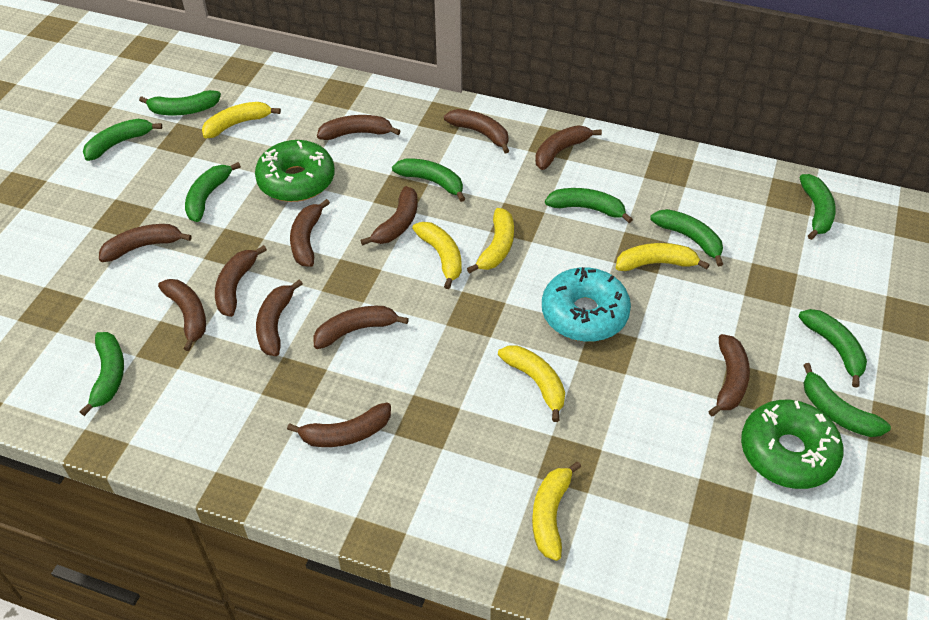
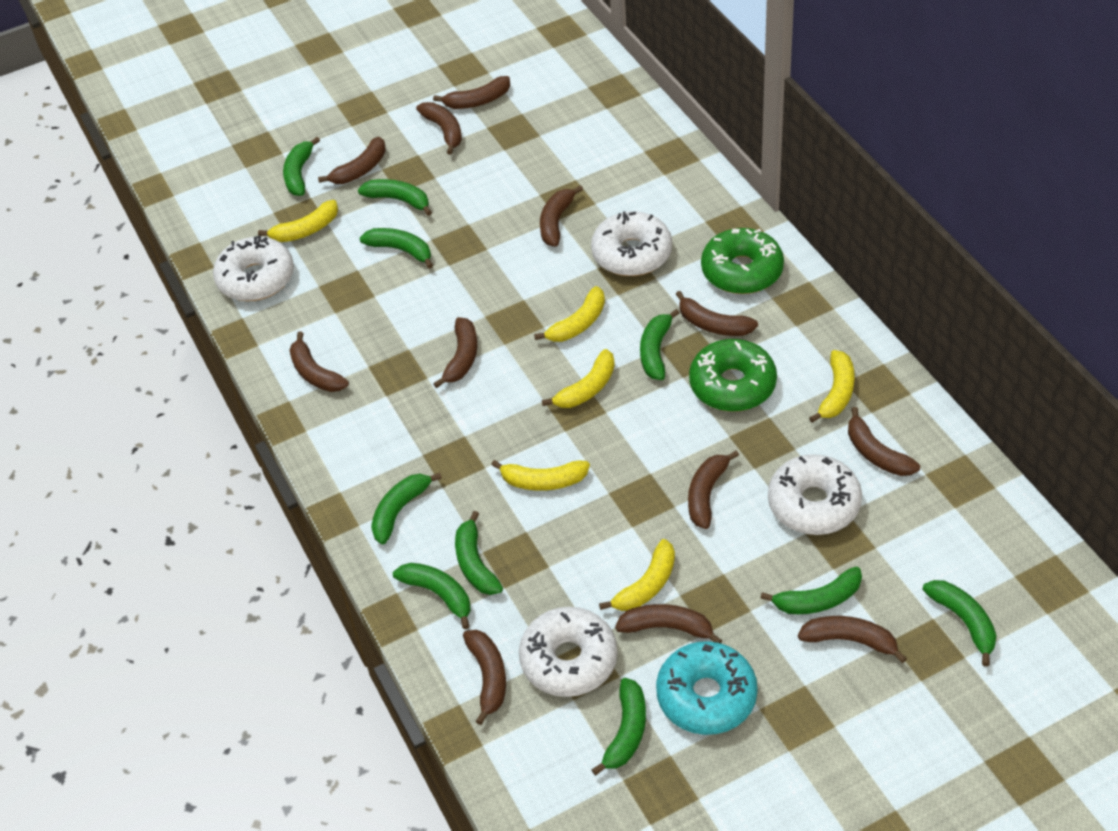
white donut: 0 -> 4

